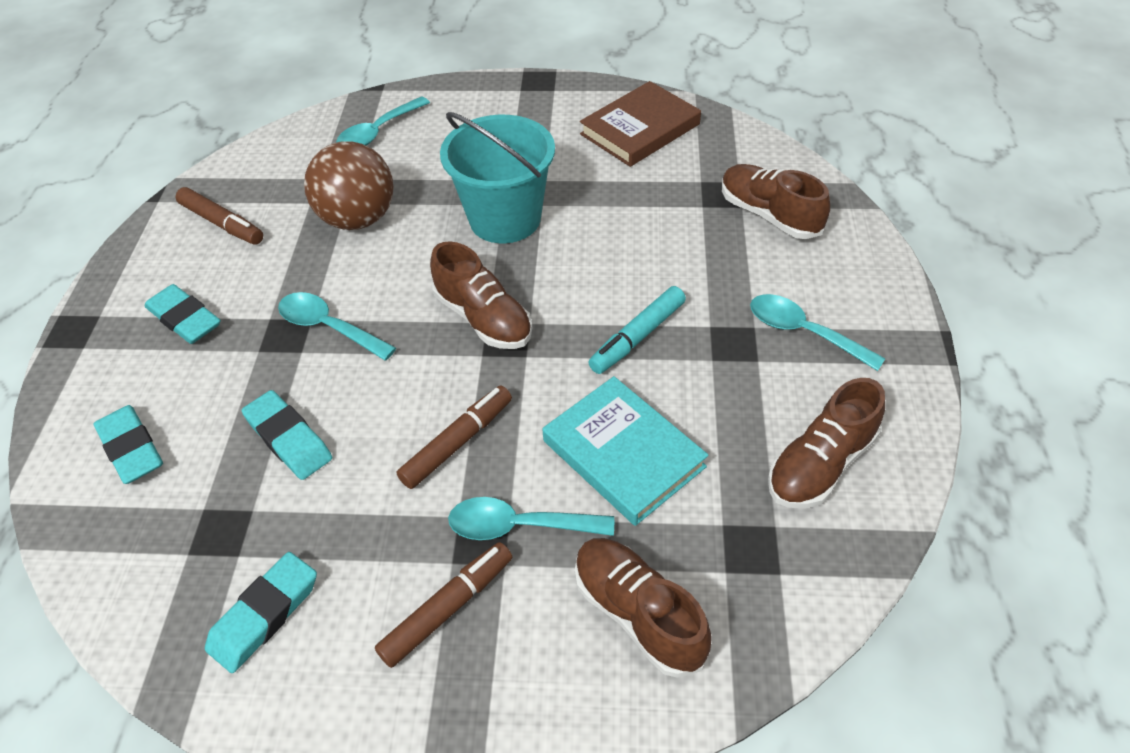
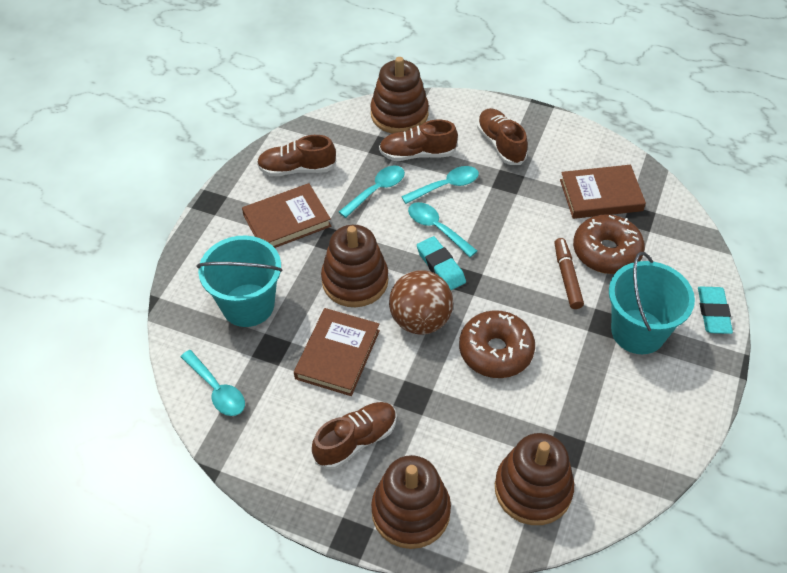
brown book: 1 -> 3
brown donut: 0 -> 2
brown marker: 3 -> 1
brown stacking toy: 0 -> 4
turquoise book: 1 -> 0
turquoise bucket: 1 -> 2
turquoise eraser: 4 -> 2
turquoise marker: 1 -> 0

